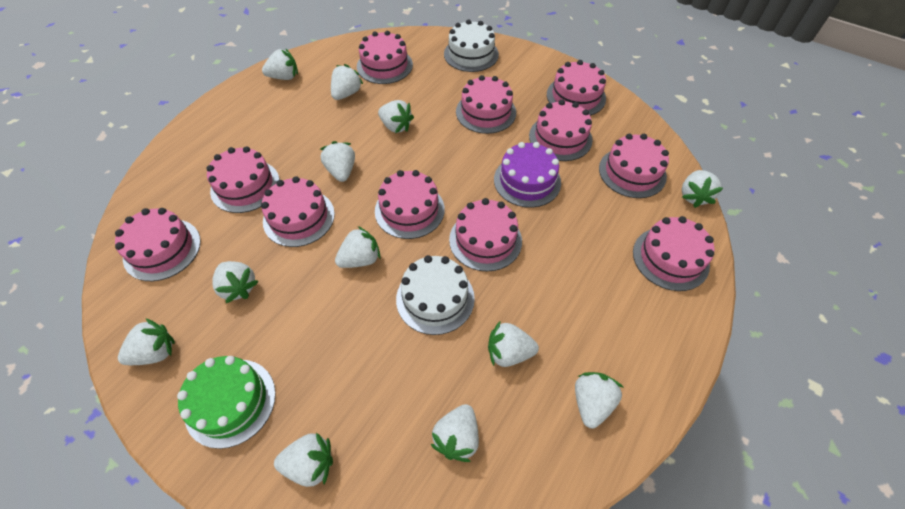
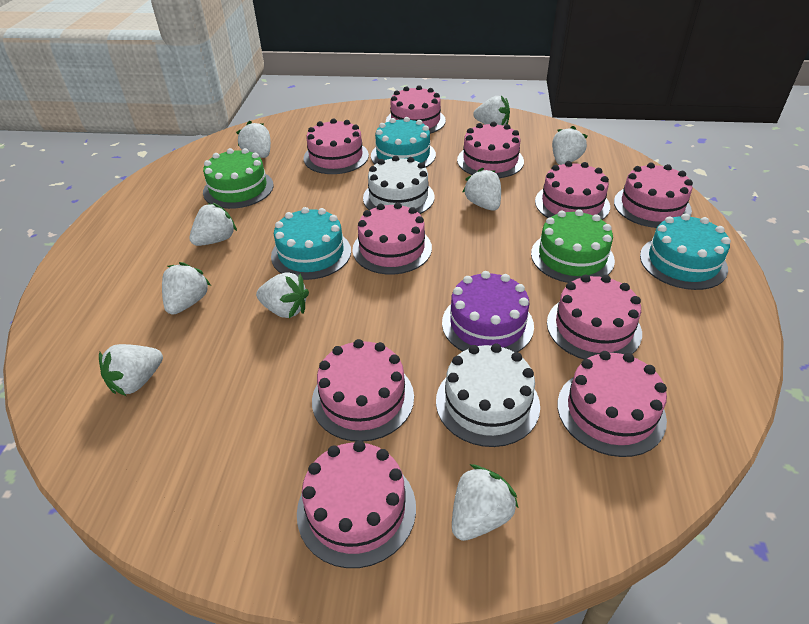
green cake: 1 -> 2
pink cake: 11 -> 10
turquoise cake: 0 -> 3
white strawberry: 12 -> 9

